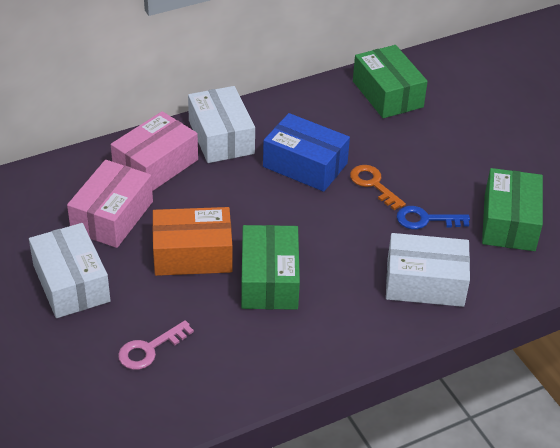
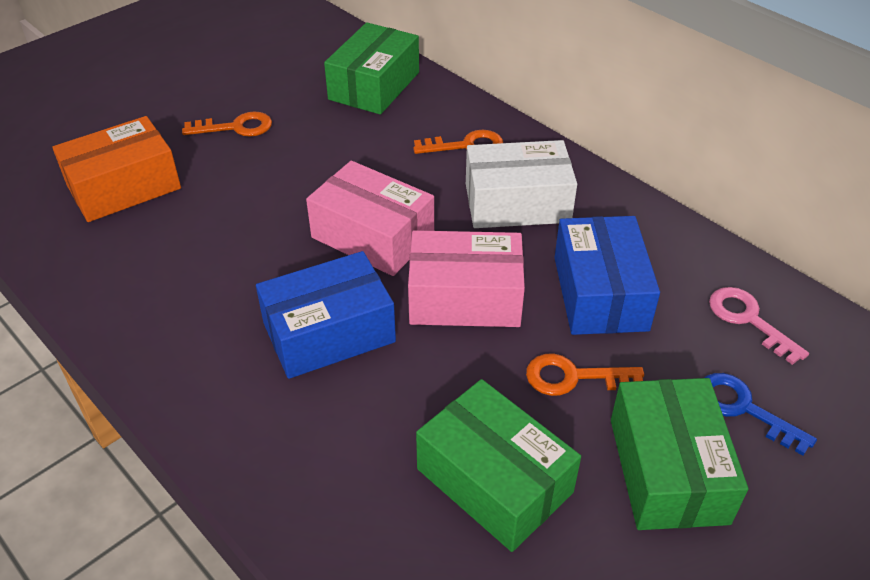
blue box: 1 -> 2
orange key: 1 -> 3
white box: 3 -> 1

